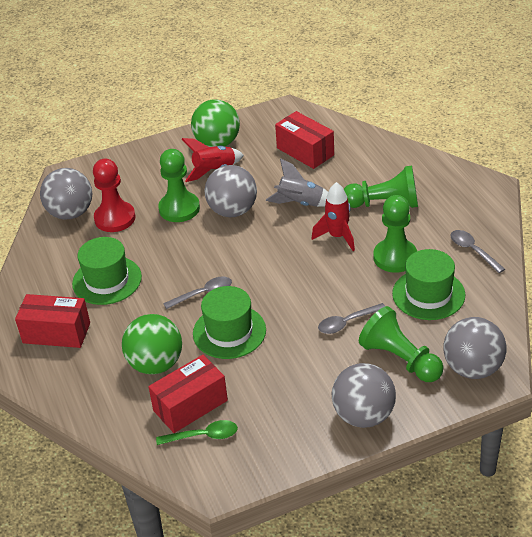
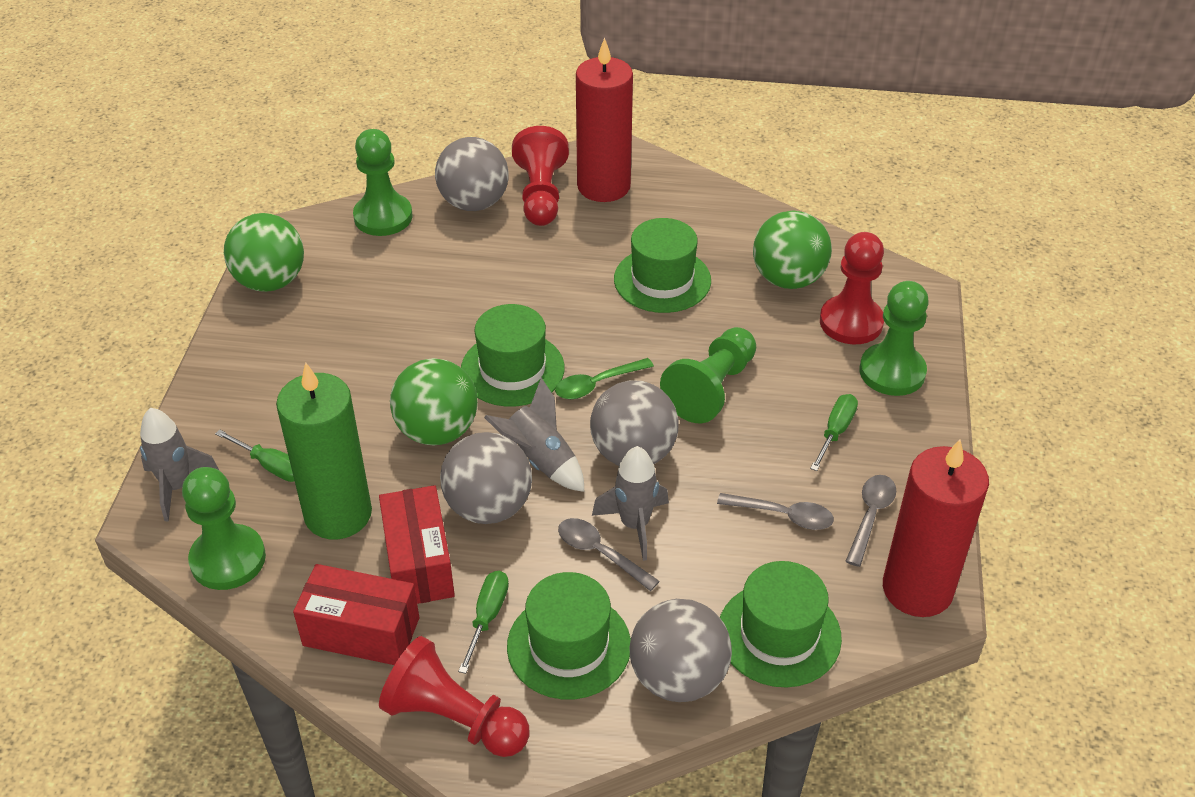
green ball: 2 -> 3
green candle: 0 -> 1
green hat: 3 -> 4
green screwdriver: 0 -> 3
grey rocket: 1 -> 3
red box: 3 -> 2
red candle: 0 -> 2
red pawn: 1 -> 3
red rocket: 2 -> 0

